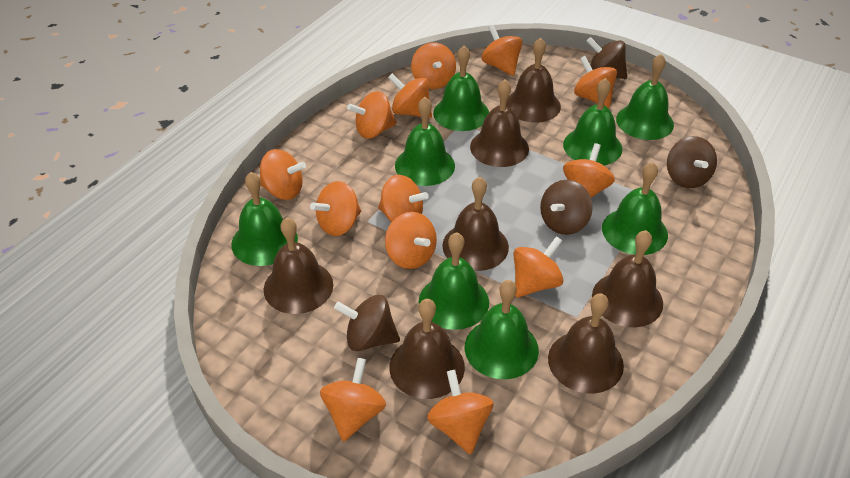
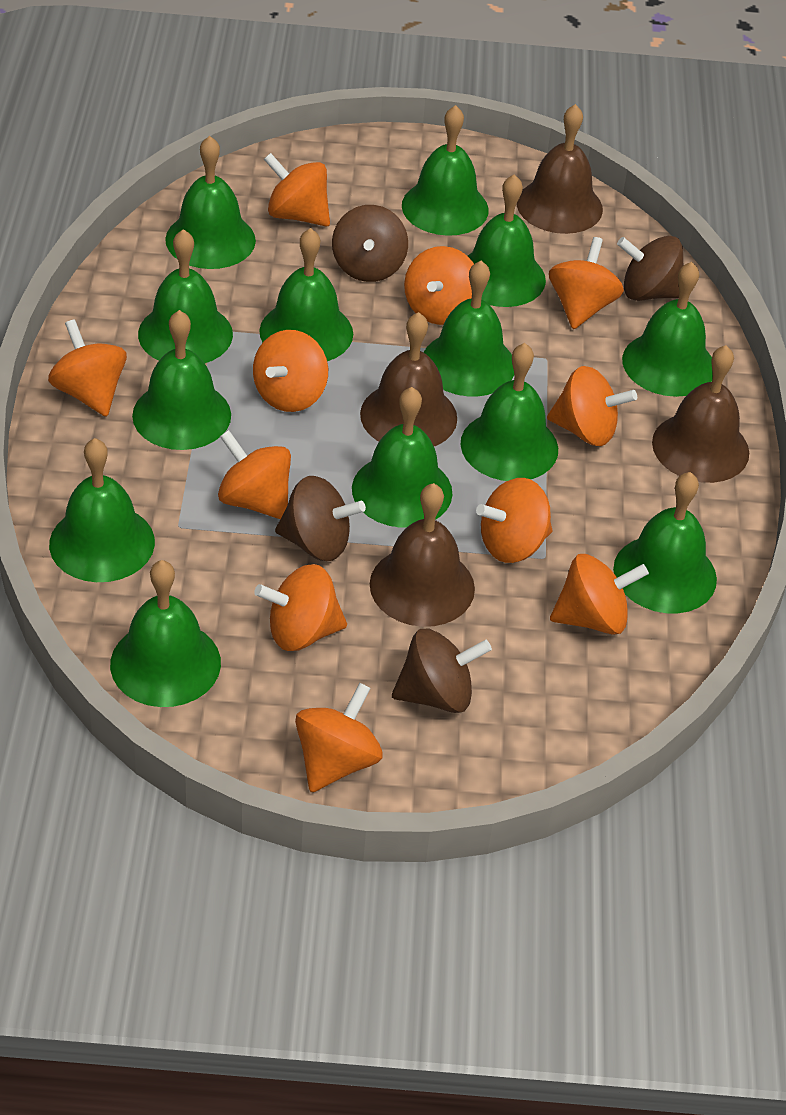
brown bell: 7 -> 4
green bell: 8 -> 13
orange spinning top: 13 -> 11

